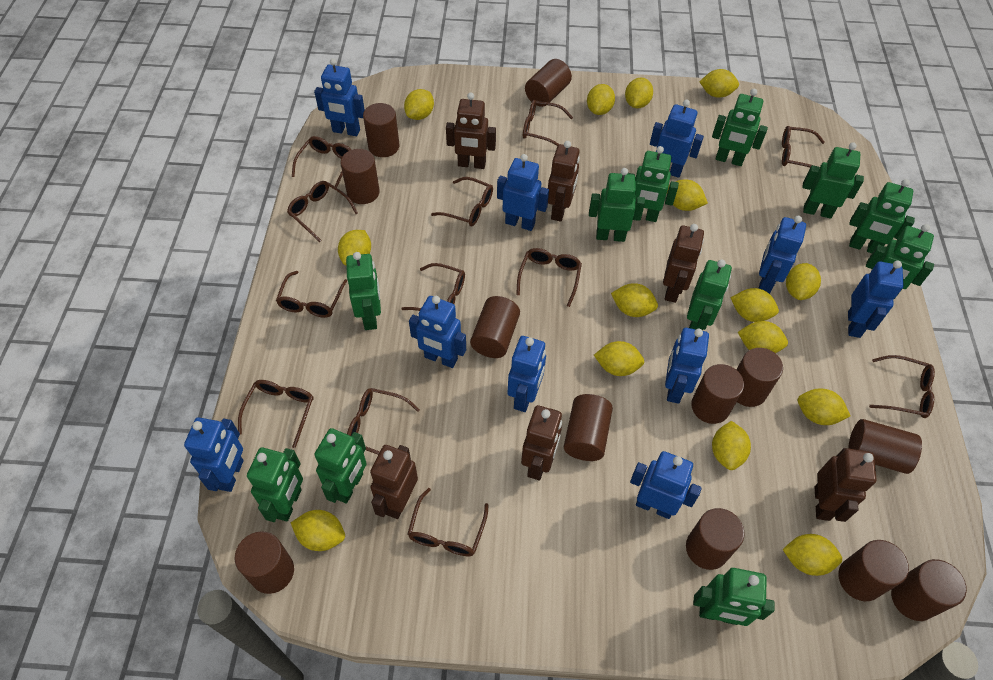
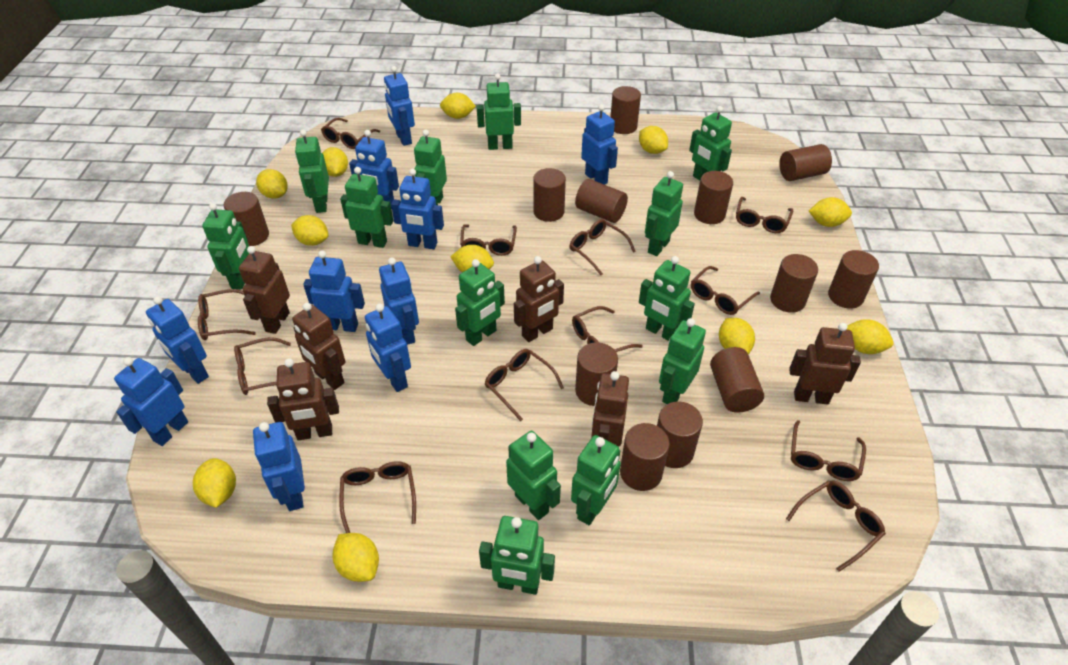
green robot: 11 -> 13
yellow lemon: 15 -> 11

